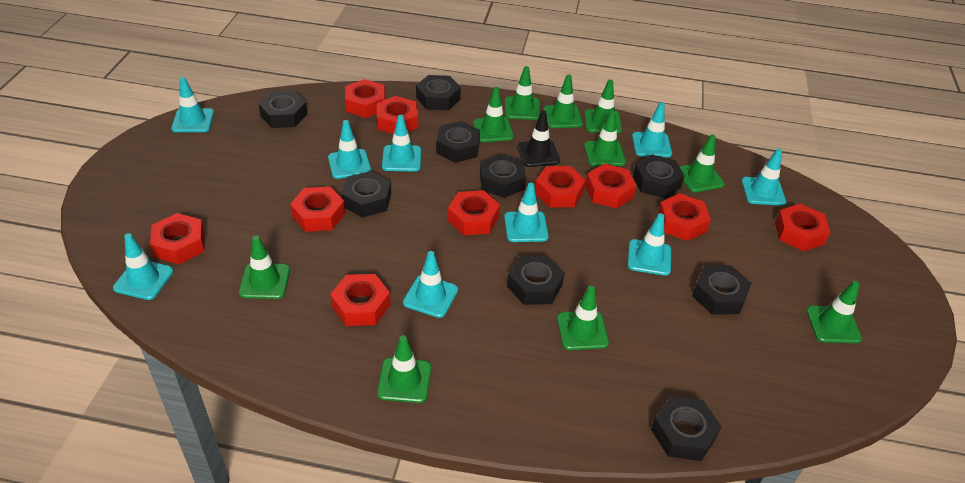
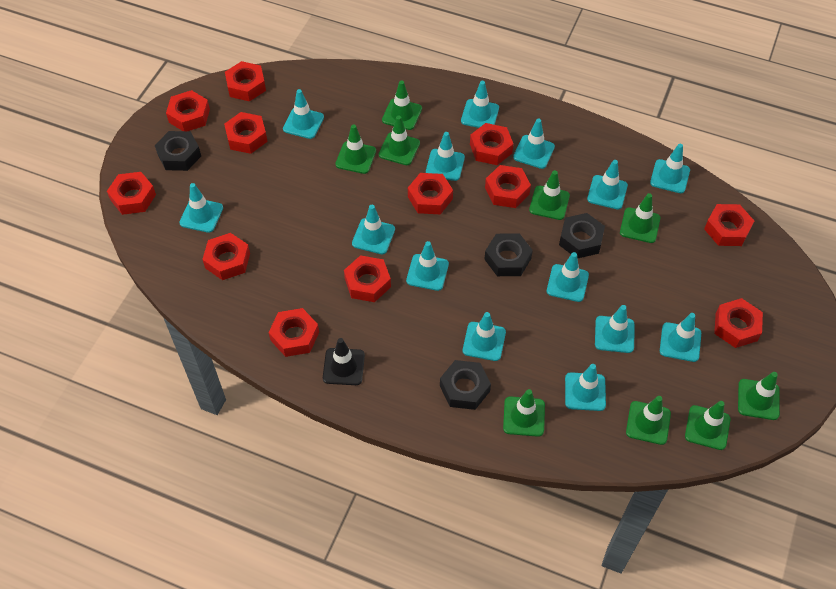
black nut: 9 -> 4
green traffic cone: 10 -> 9
red nut: 10 -> 12
turquoise traffic cone: 9 -> 14

